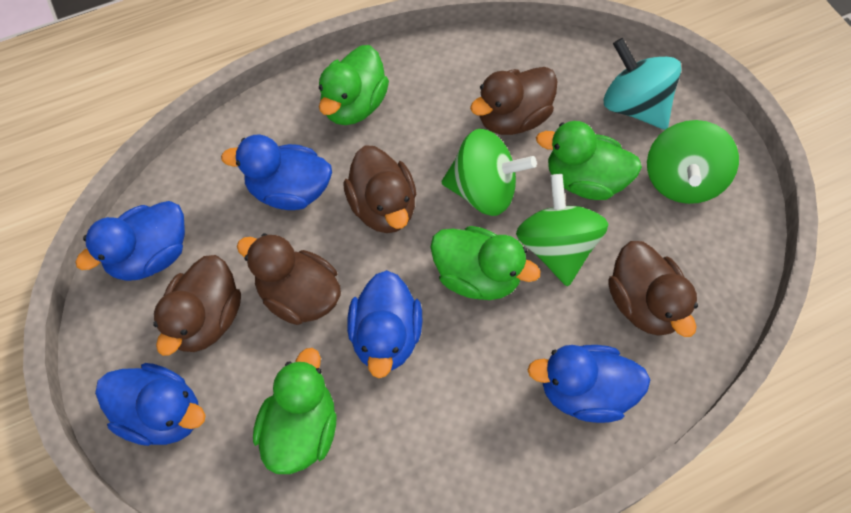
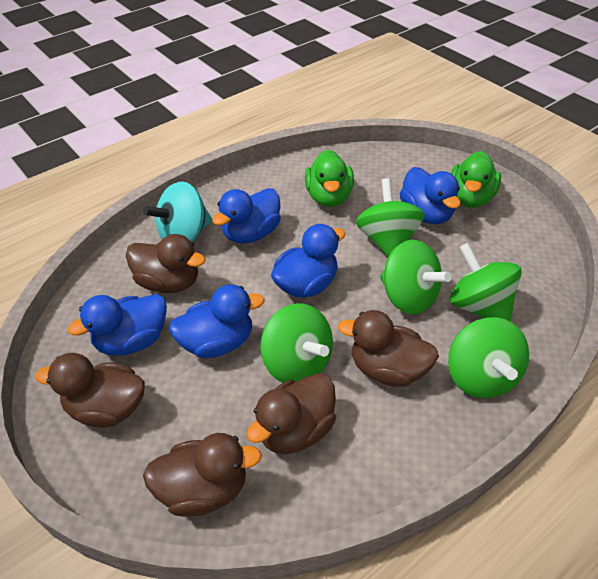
green duck: 4 -> 2
green spinning top: 3 -> 5

